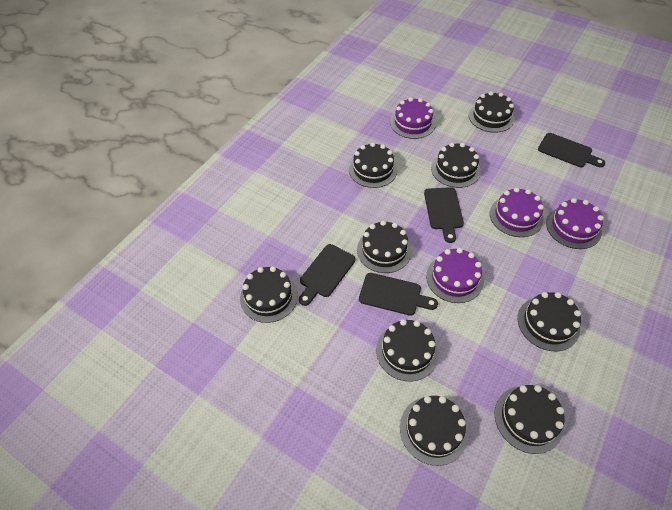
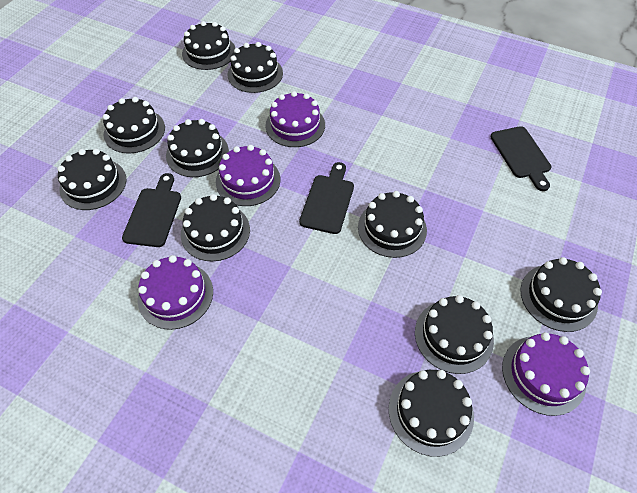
black cake: 9 -> 10
black cutting board: 4 -> 3

